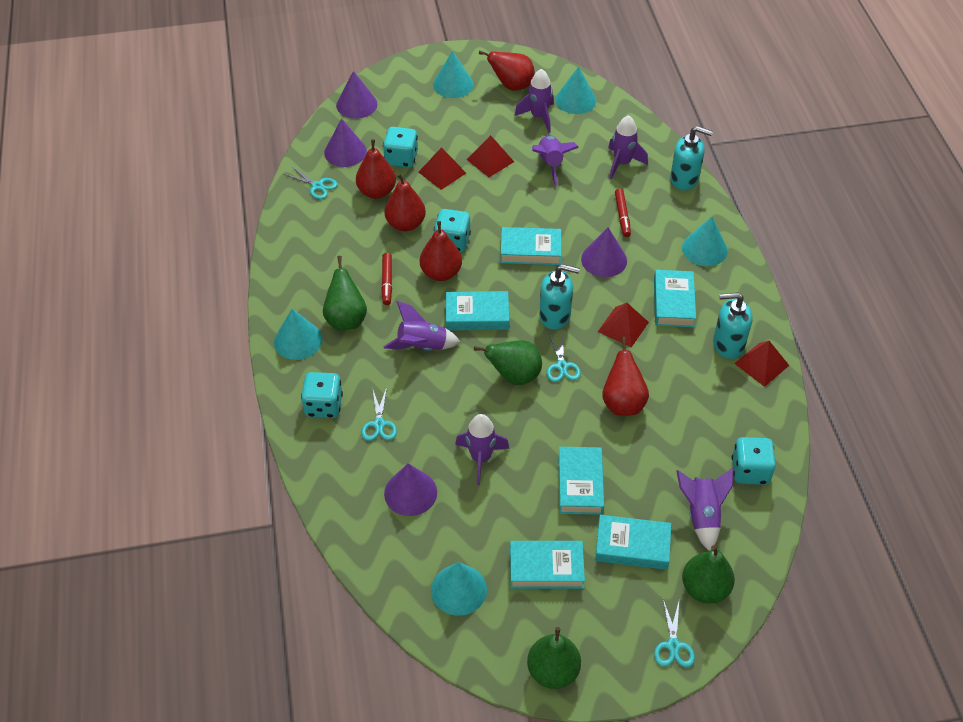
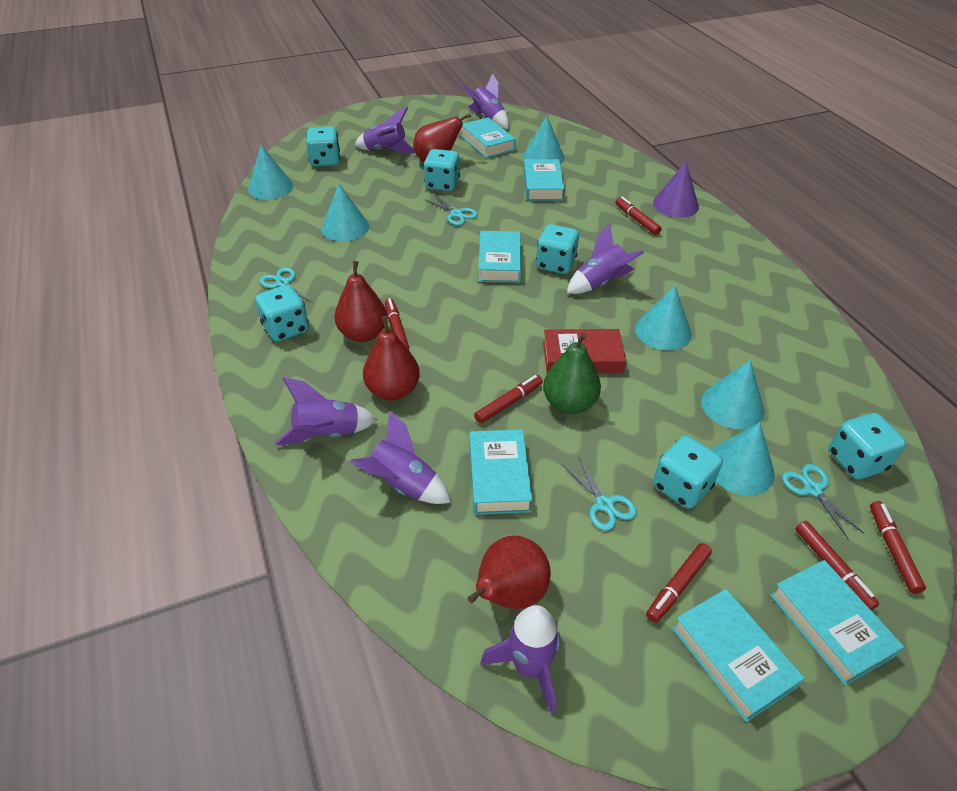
green pear: 4 -> 1
purple cone: 4 -> 1
red book: 0 -> 1
red marker: 2 -> 6
red pear: 5 -> 4
red pyramid: 4 -> 0
turquoise cone: 5 -> 6
turquoise dice: 4 -> 6
turquoise soap dispenser: 3 -> 0

